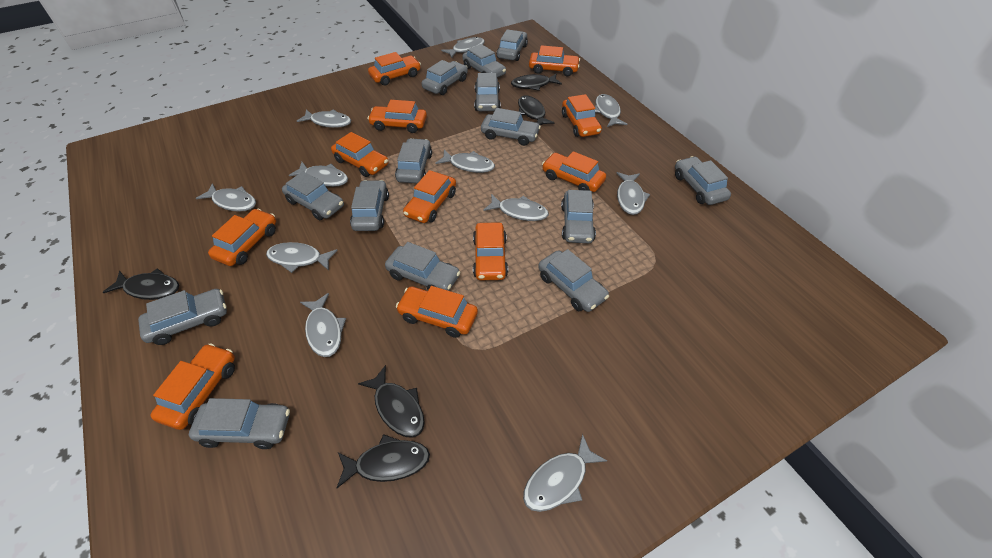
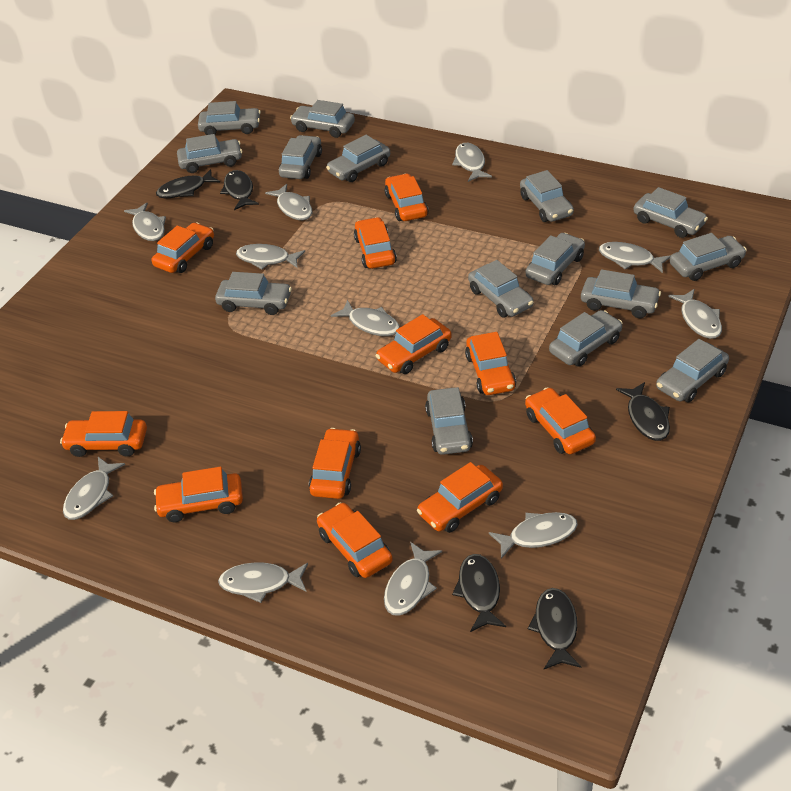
grey car: 14 -> 15

